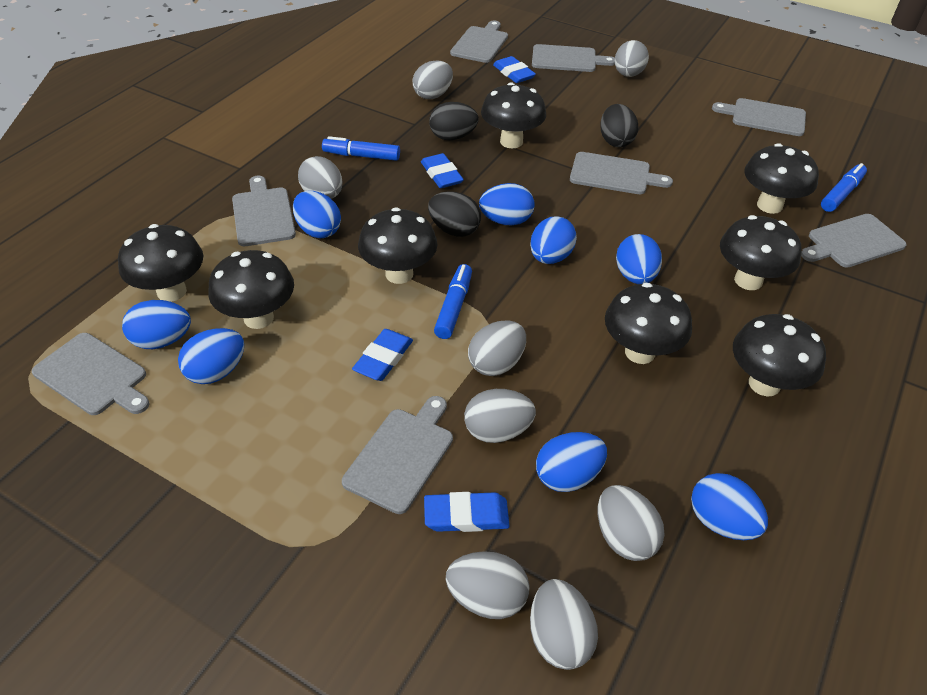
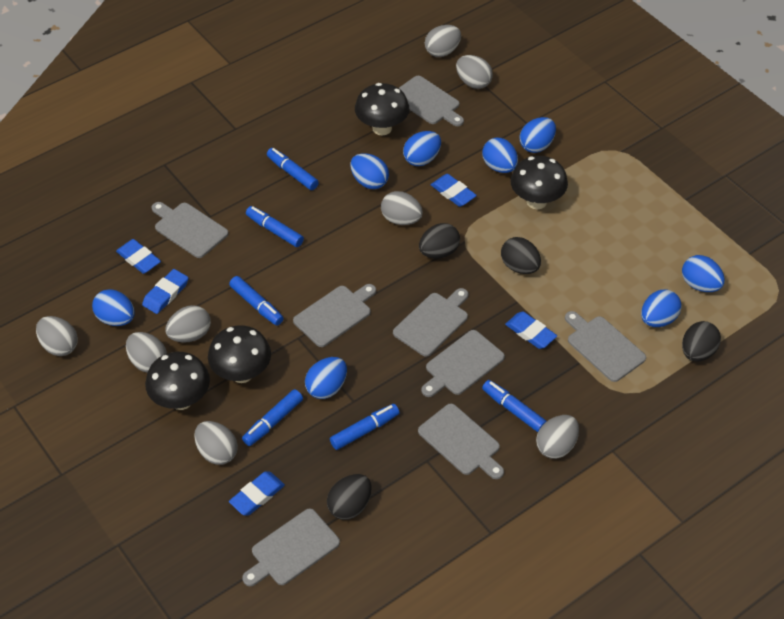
black egg: 3 -> 4
black mushroom: 8 -> 4
blue eraser: 4 -> 5
blue marker: 3 -> 6

